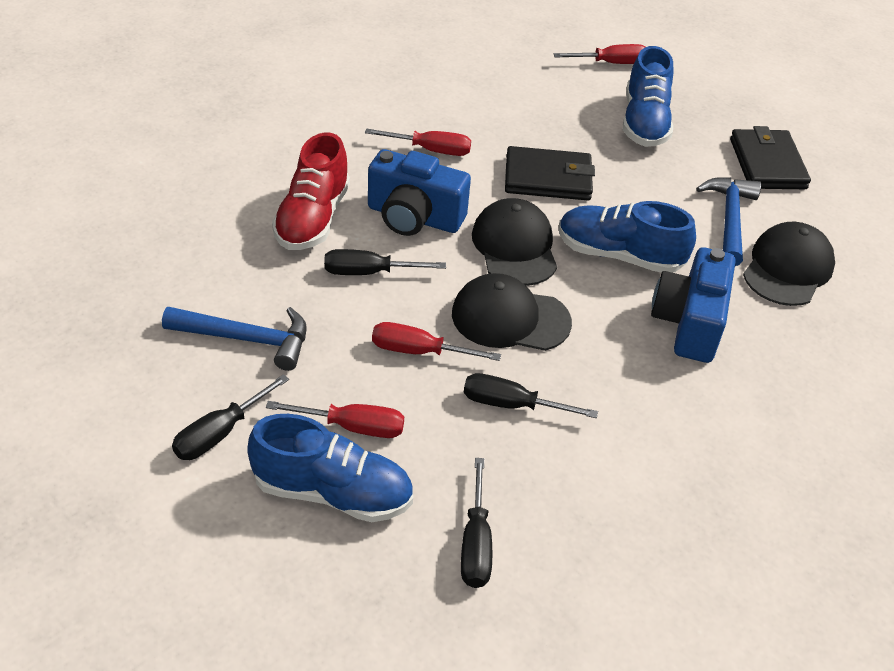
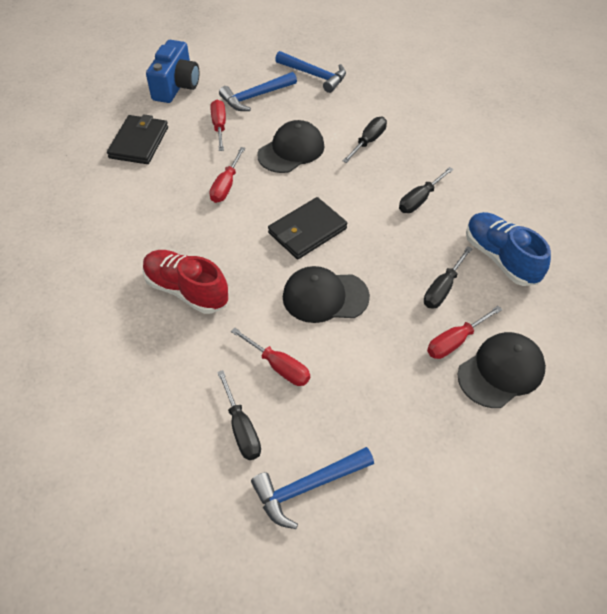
blue camera: 2 -> 1
blue hammer: 2 -> 3
blue shoe: 3 -> 1

